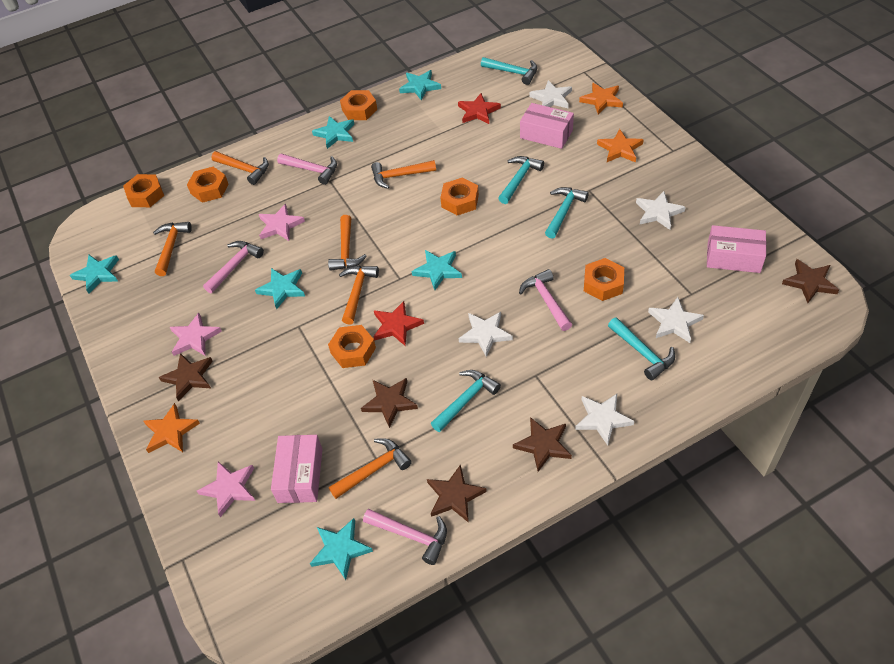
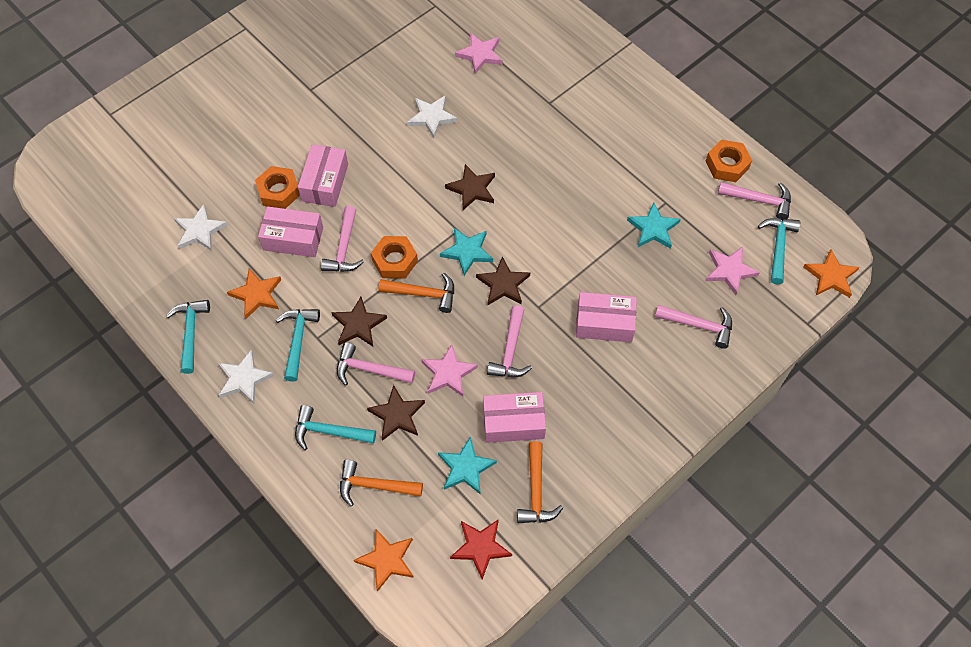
brown star: 5 -> 4
orange hammer: 6 -> 3
orange nut: 6 -> 3
pink box: 3 -> 4
pink hammer: 4 -> 5
red star: 2 -> 1
turquoise hammer: 5 -> 4
turquoise star: 6 -> 3
white star: 5 -> 3

